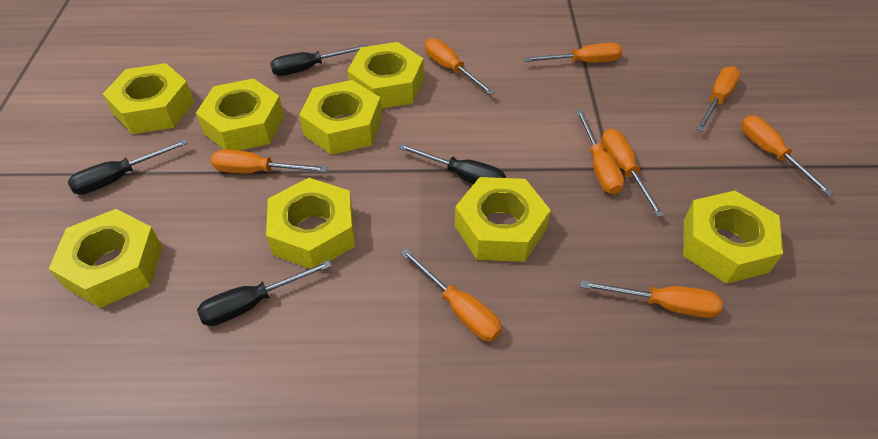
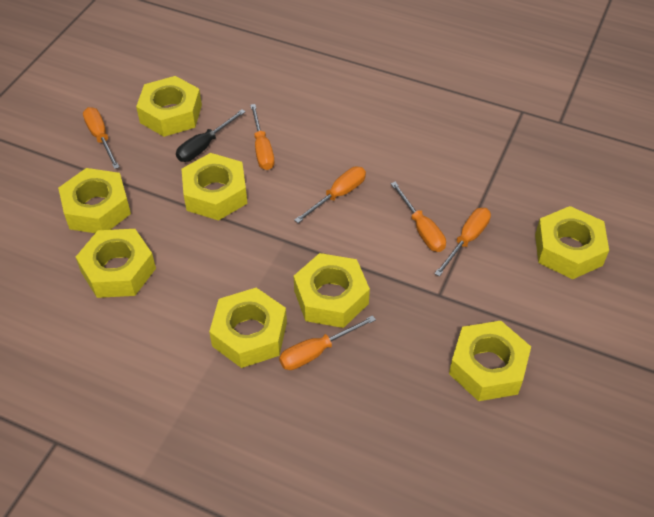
black screwdriver: 4 -> 1
orange screwdriver: 9 -> 6

